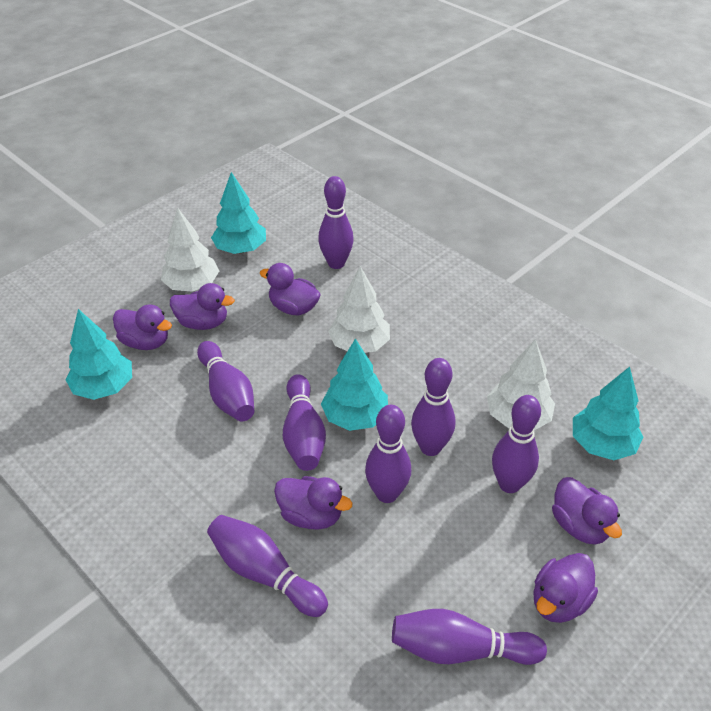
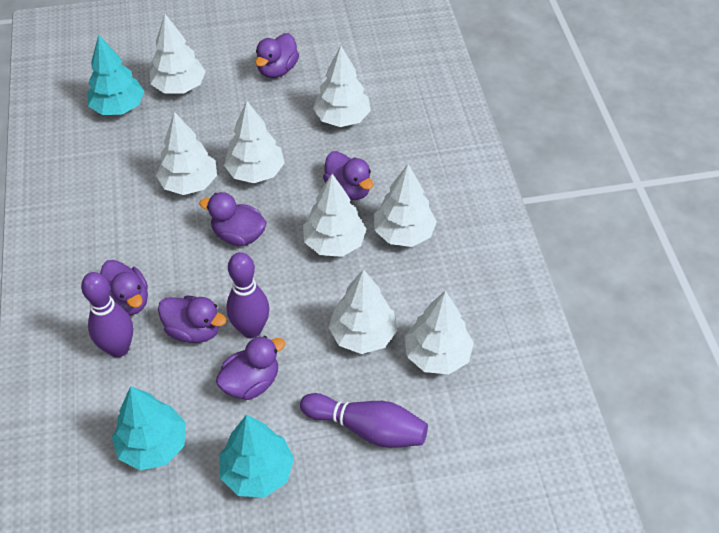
purple bowling pin: 8 -> 3
turquoise tree: 4 -> 3
white tree: 3 -> 8

